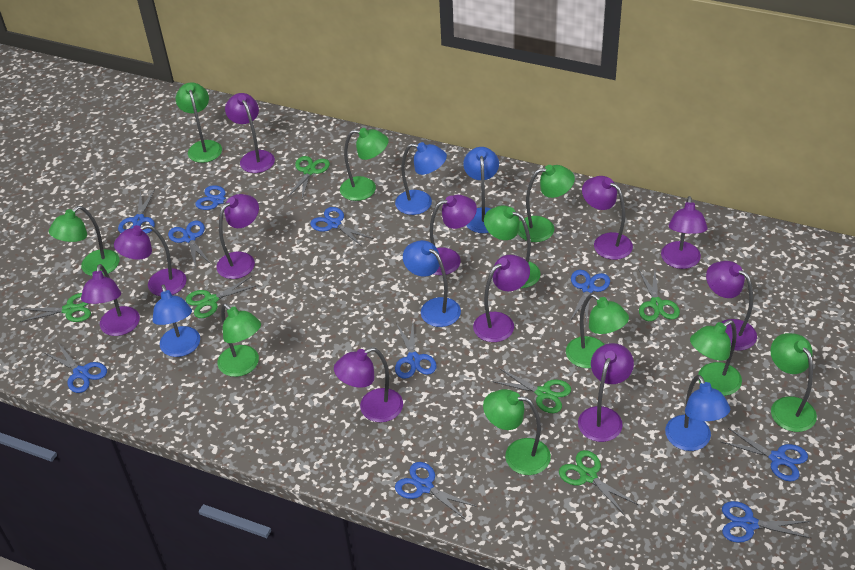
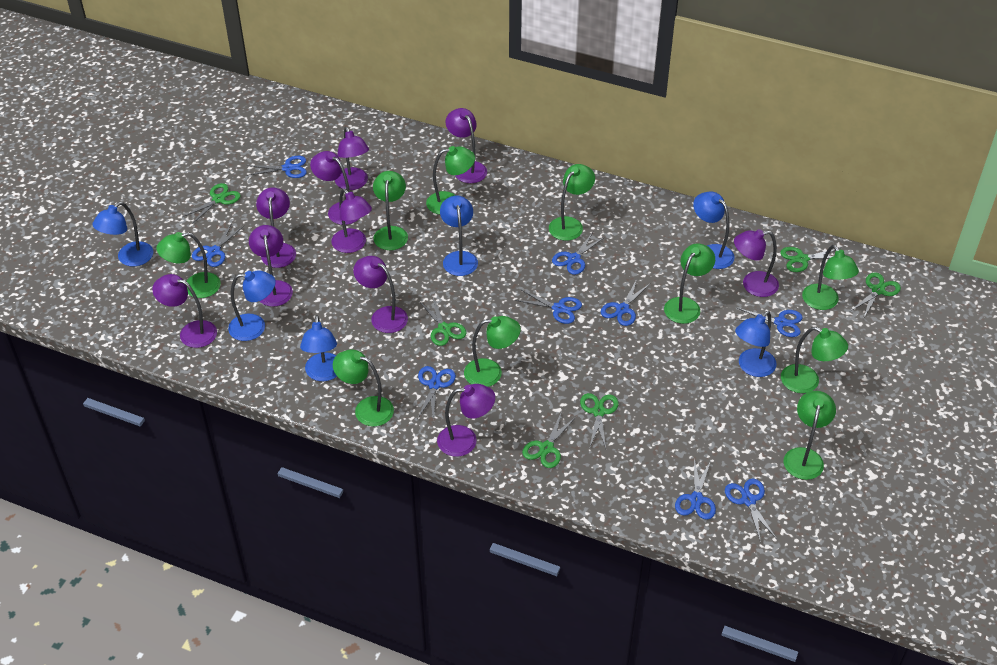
blue lamp: 5 -> 6
blue scissors: 10 -> 9
purple lamp: 11 -> 10

